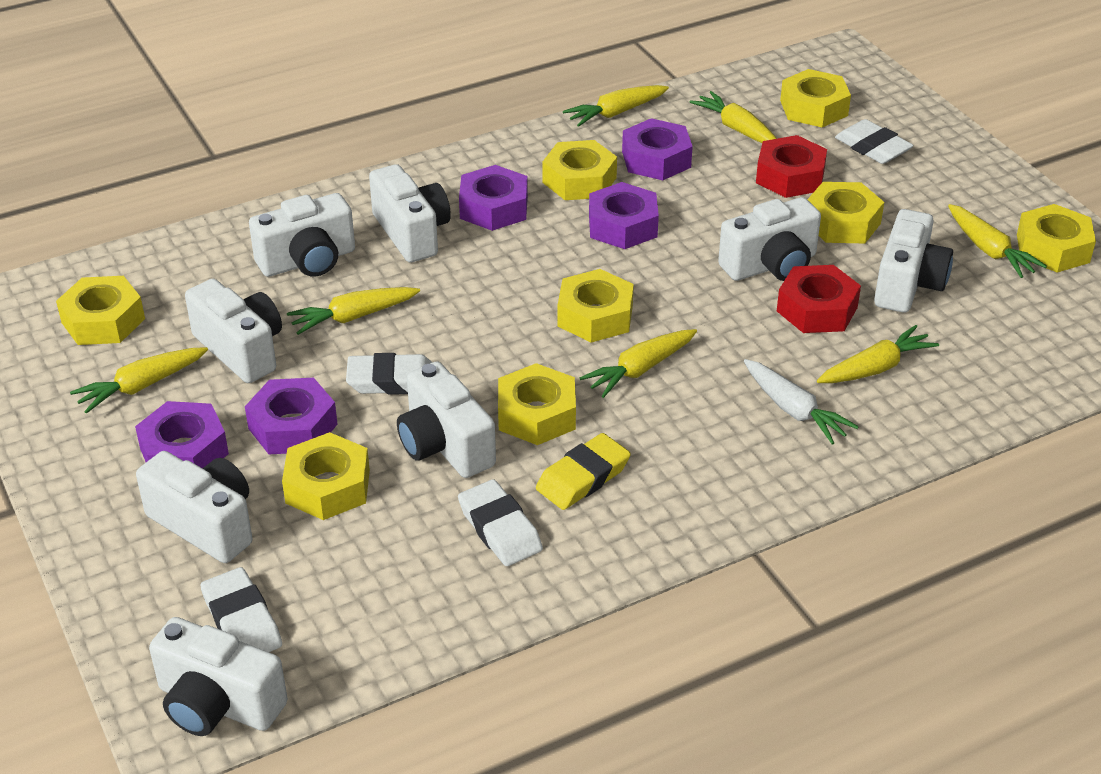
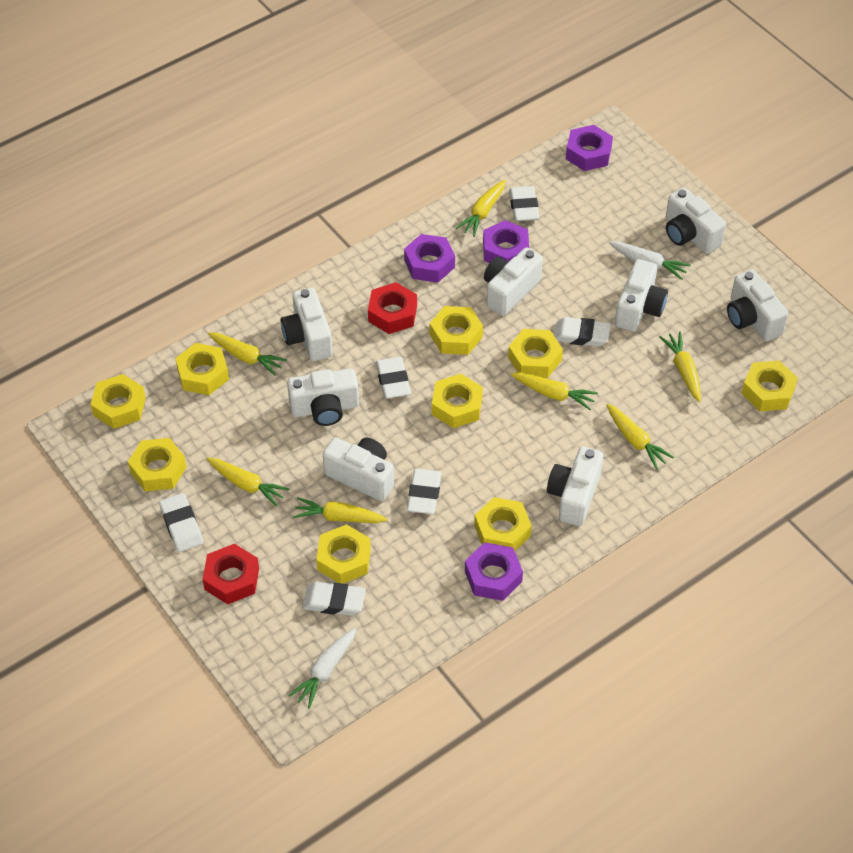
purple nut: 5 -> 4
white carrot: 1 -> 2
white eraser: 4 -> 6
yellow eraser: 1 -> 0
yellow nut: 8 -> 9

